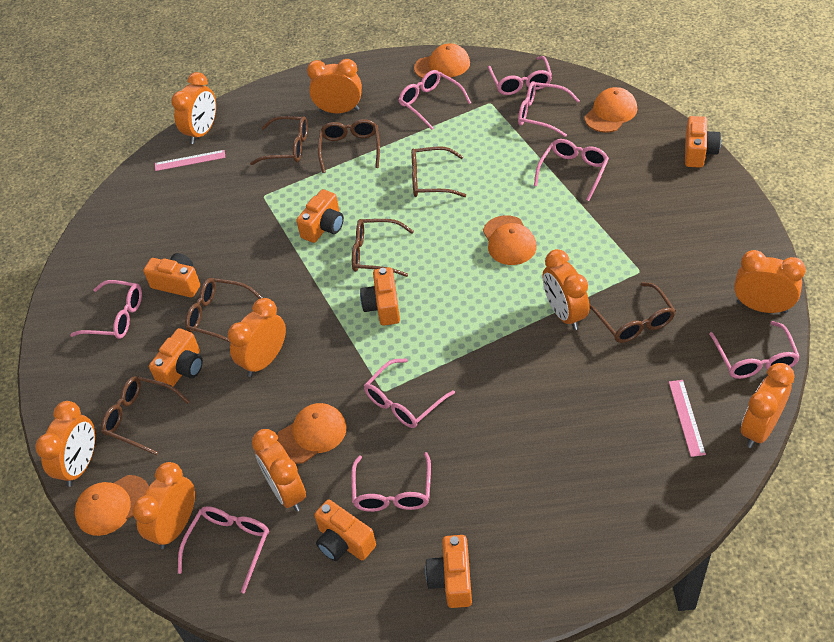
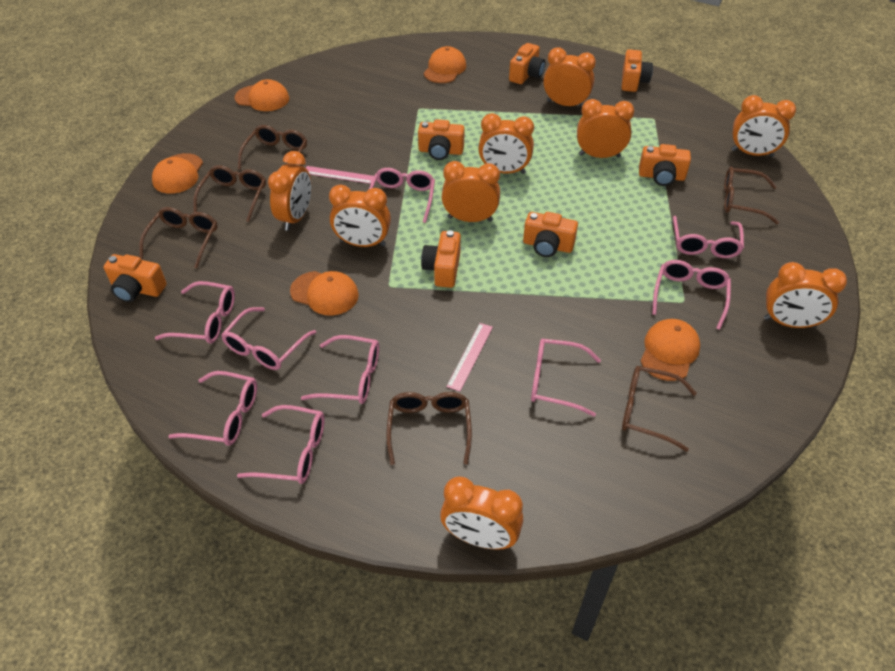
brown glasses: 7 -> 6

